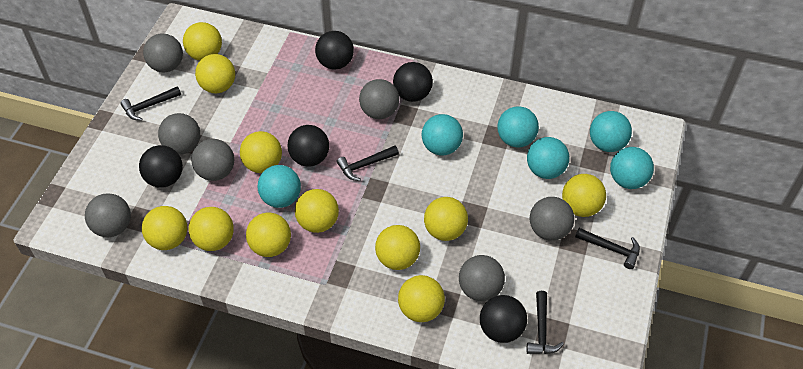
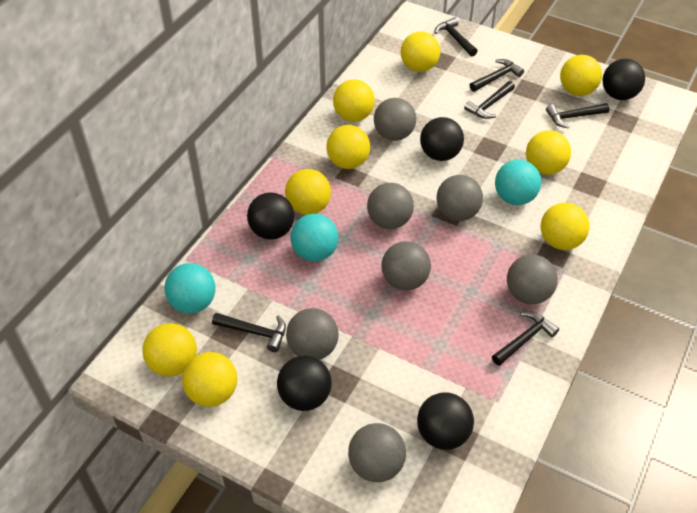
black hammer: 4 -> 6
turquoise ball: 6 -> 3
yellow ball: 11 -> 9

